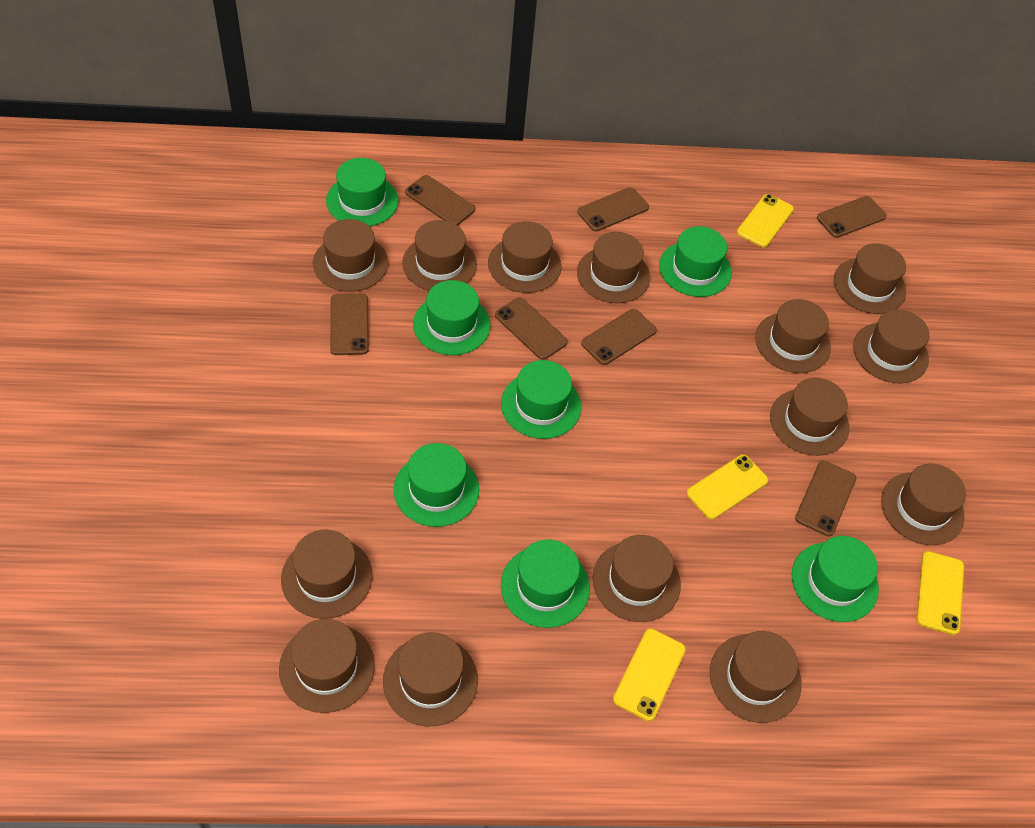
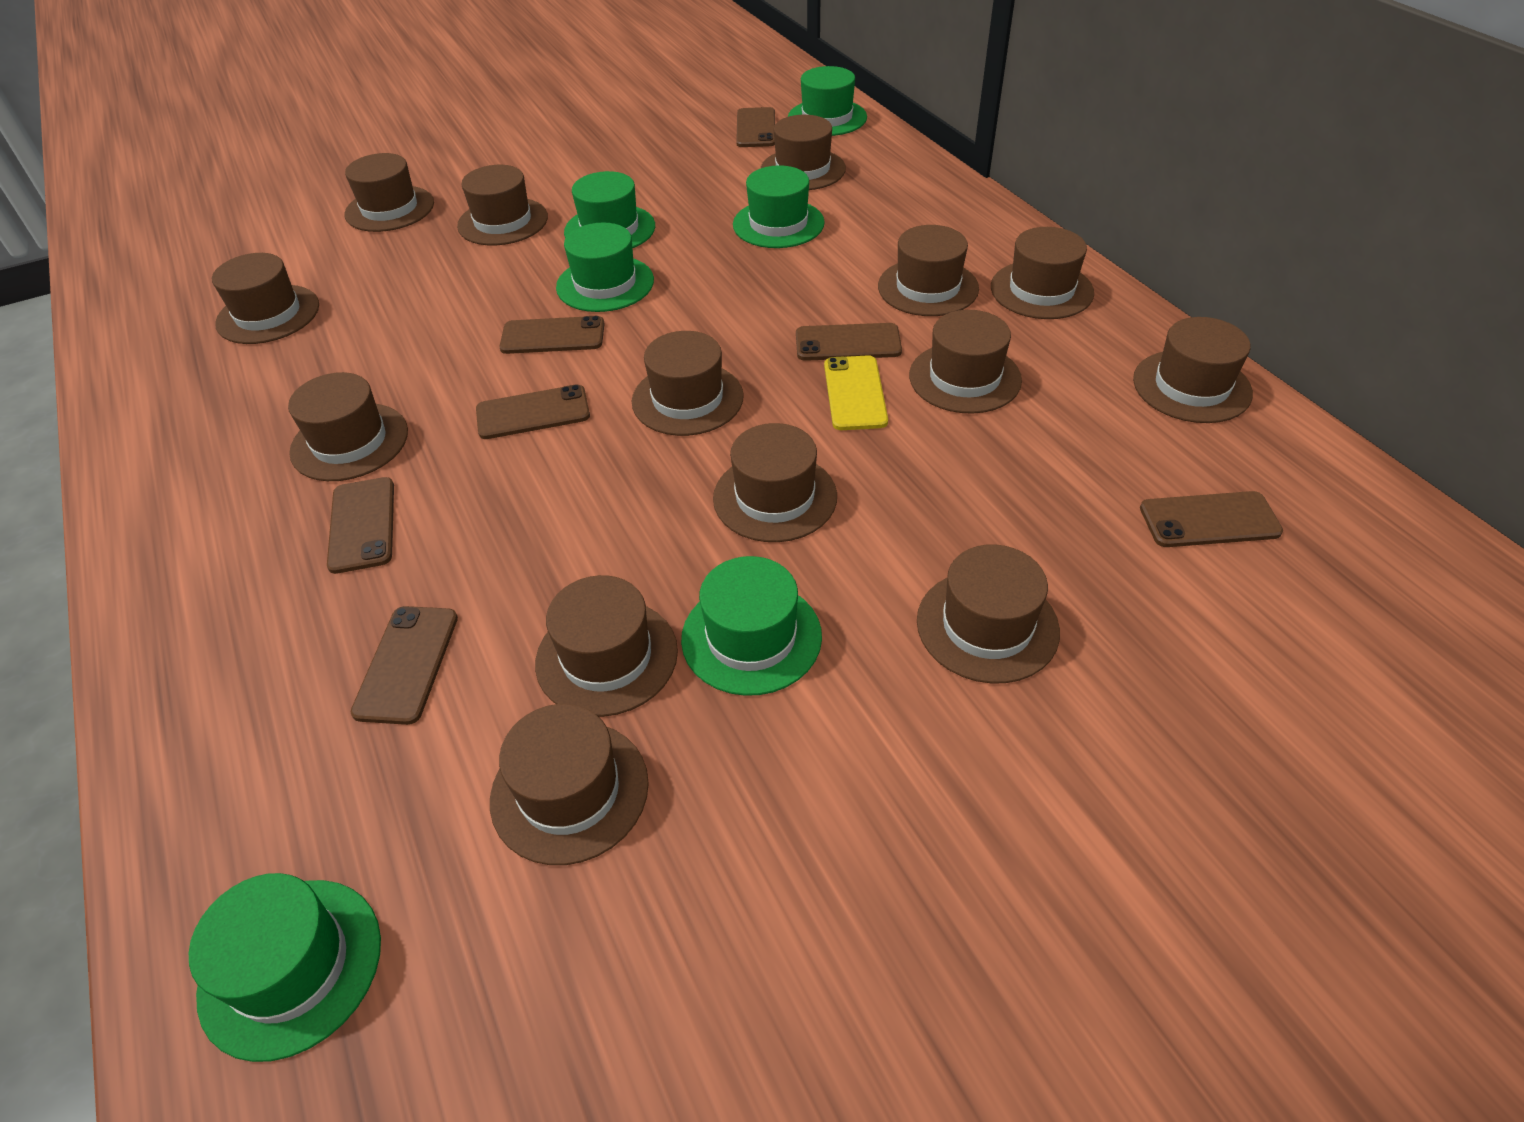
green hat: 7 -> 6
yellow phone: 4 -> 1

